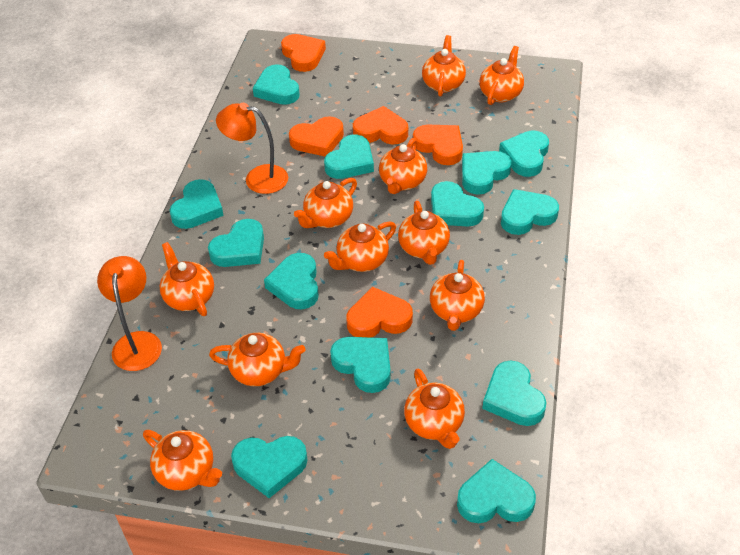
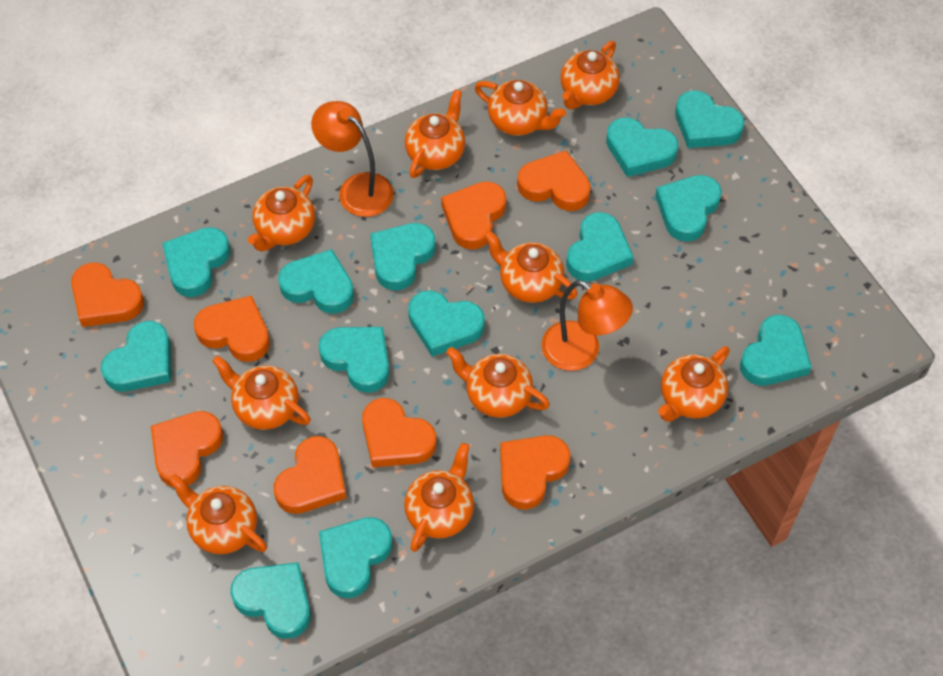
orange heart: 5 -> 8
orange teapot: 11 -> 10

